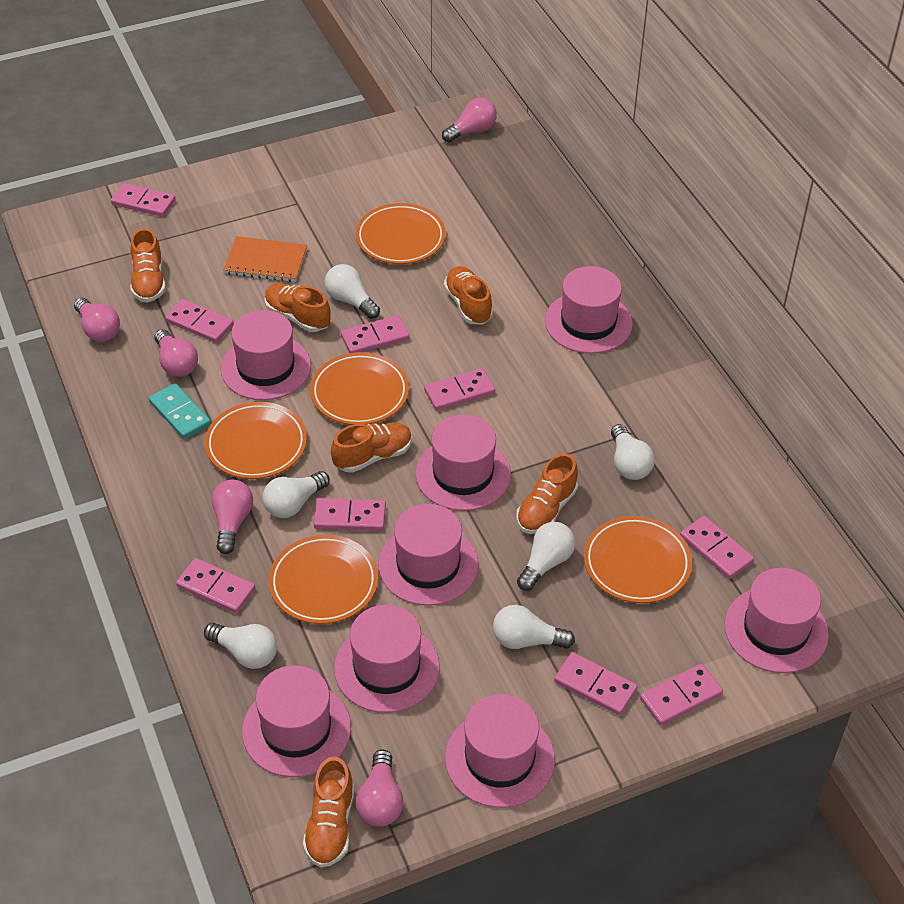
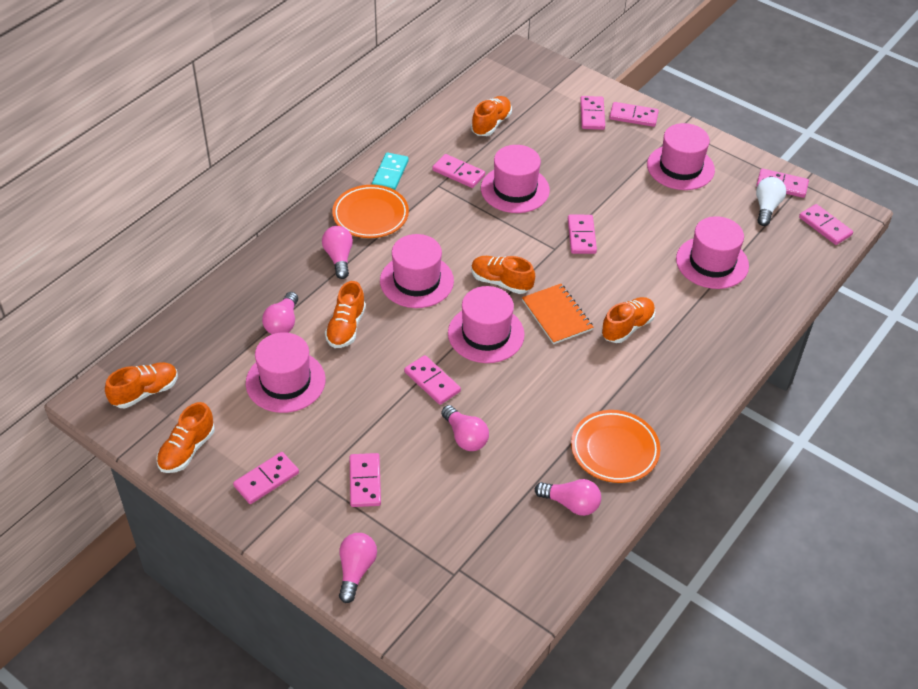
orange plate: 5 -> 2
pink hat: 8 -> 6
white light bulb: 6 -> 1

